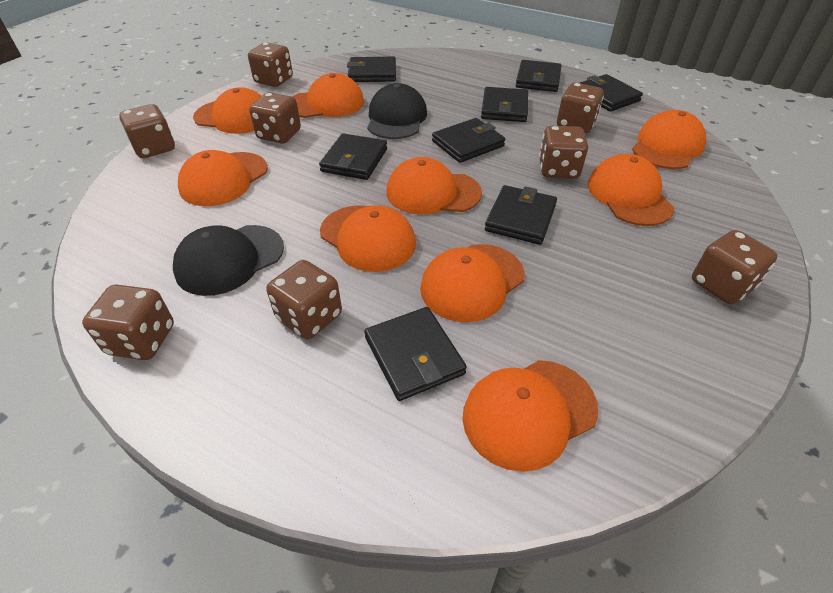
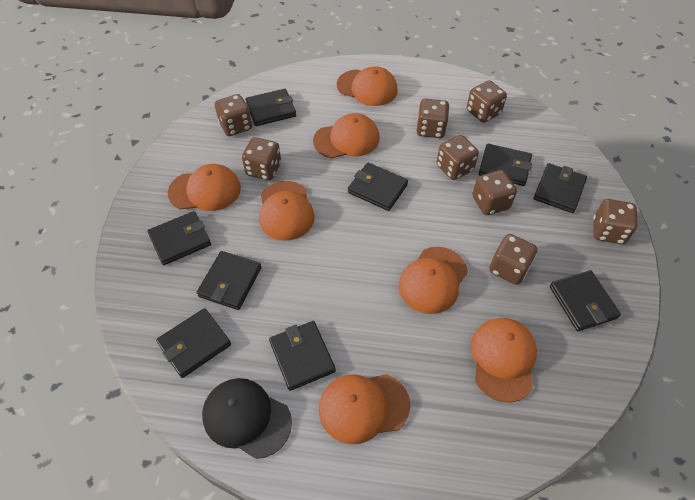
black cap: 2 -> 1
black wallet: 8 -> 9
orange cap: 9 -> 7

